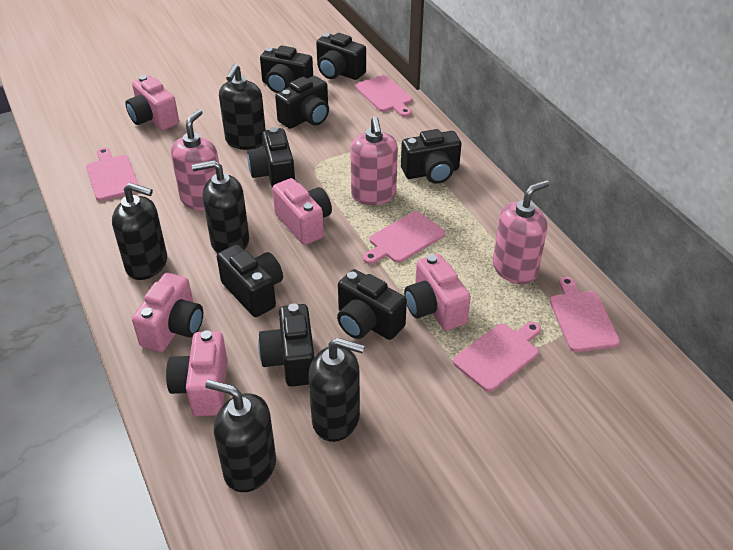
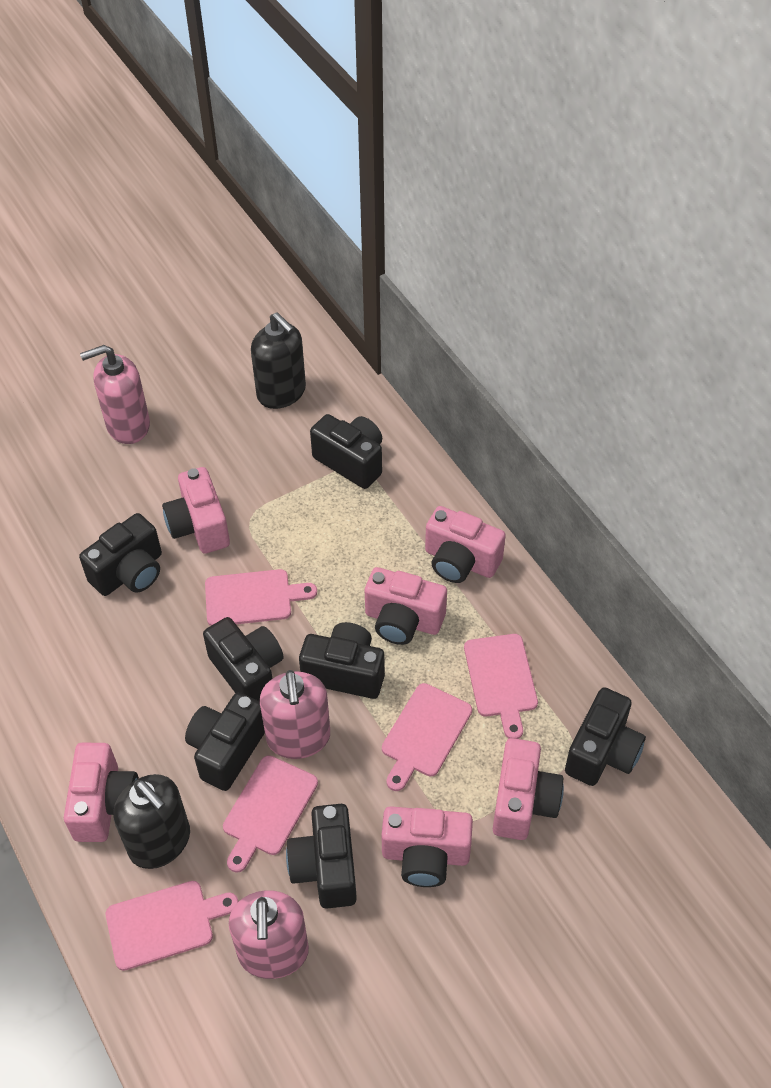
black camera: 8 -> 7
black soap dispenser: 5 -> 2
pink camera: 5 -> 6

